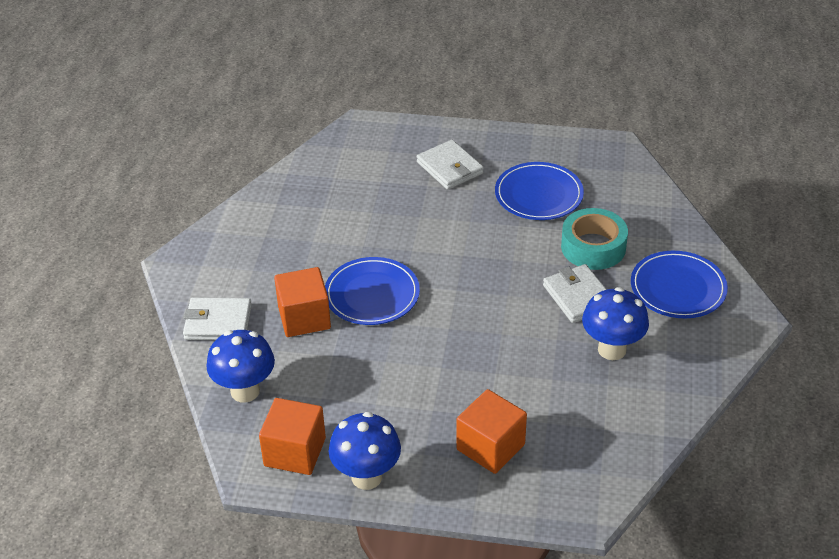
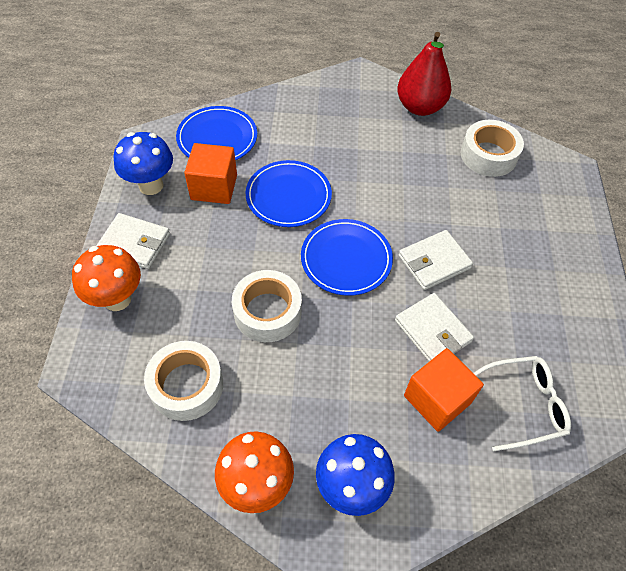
blue mushroom: 3 -> 2
orange cube: 3 -> 2
orange mushroom: 0 -> 2
red pear: 0 -> 1
turquoise tape: 1 -> 0
white glasses: 0 -> 1
white tape: 0 -> 3

